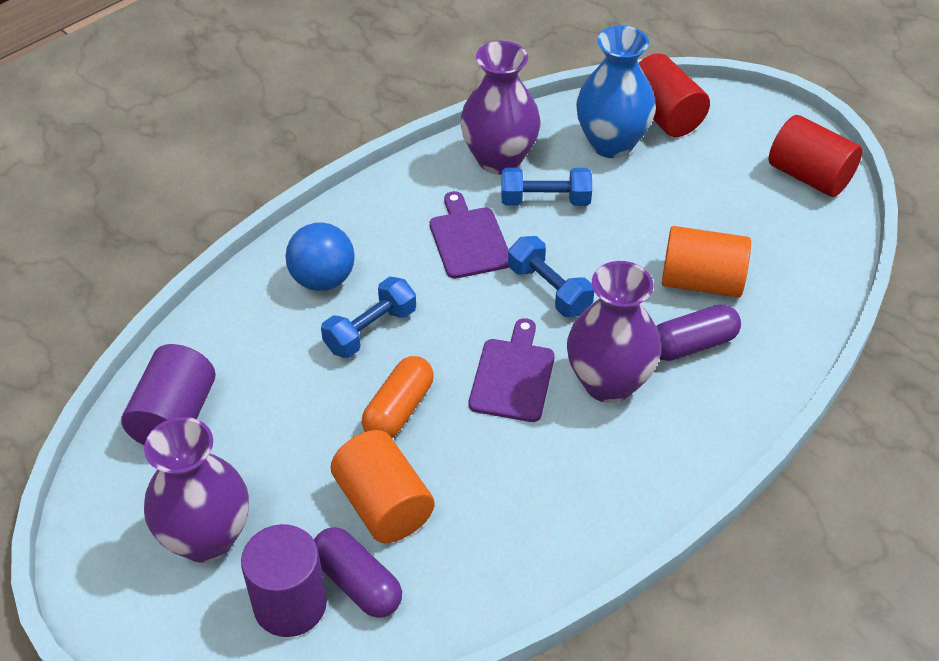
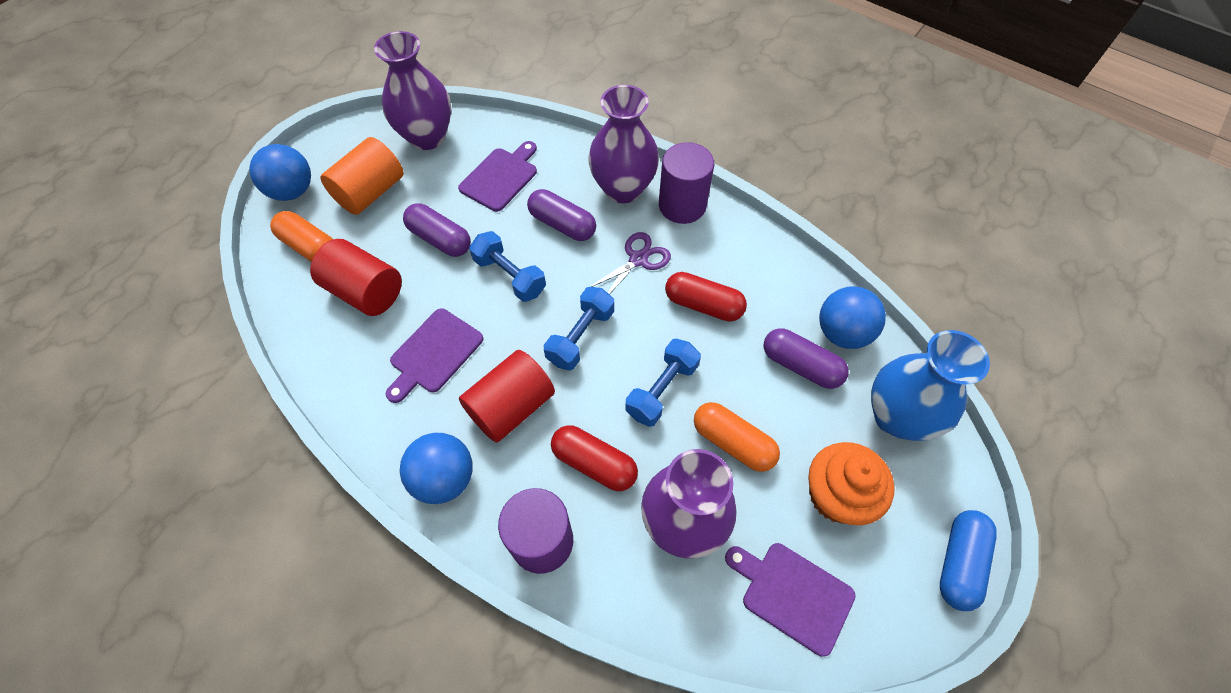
blue ball: 1 -> 3
blue capsule: 0 -> 1
orange capsule: 1 -> 2
orange cupcake: 0 -> 1
orange cylinder: 2 -> 1
purple capsule: 2 -> 3
purple cutting board: 2 -> 3
purple scissors: 0 -> 1
red capsule: 0 -> 2

